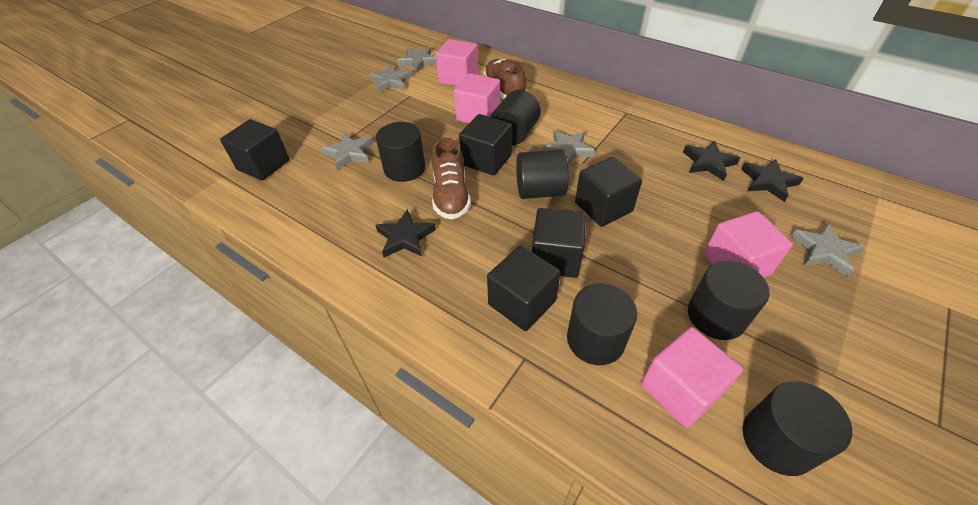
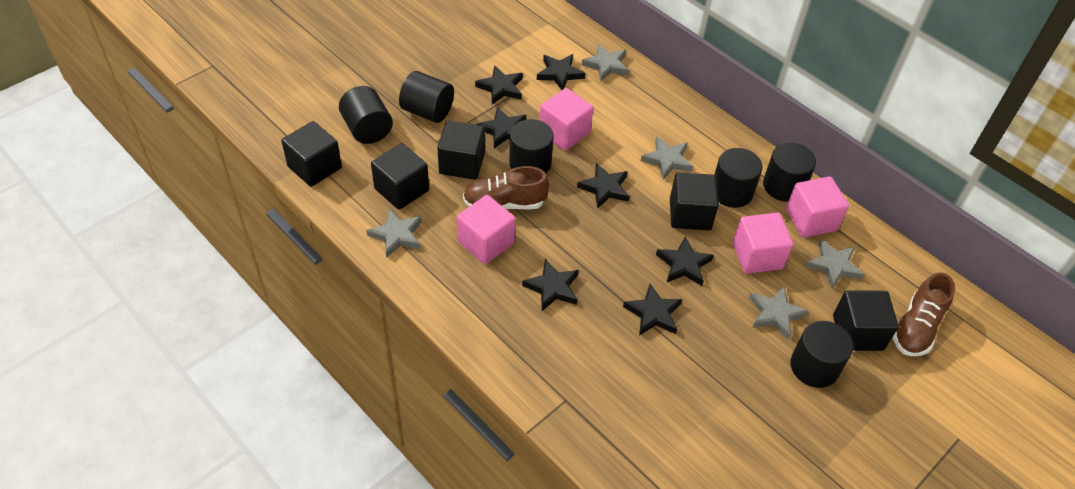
black star: 3 -> 7

